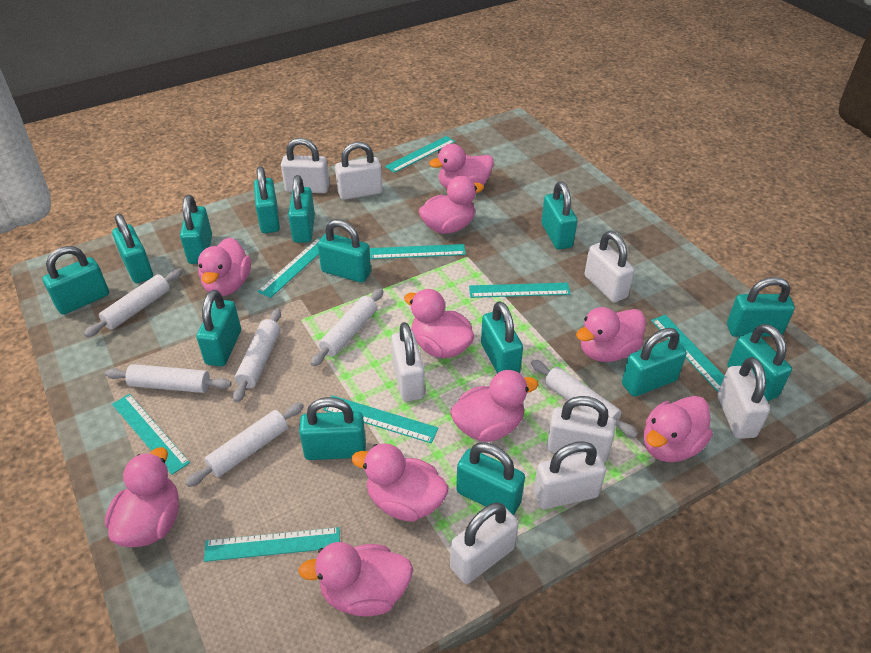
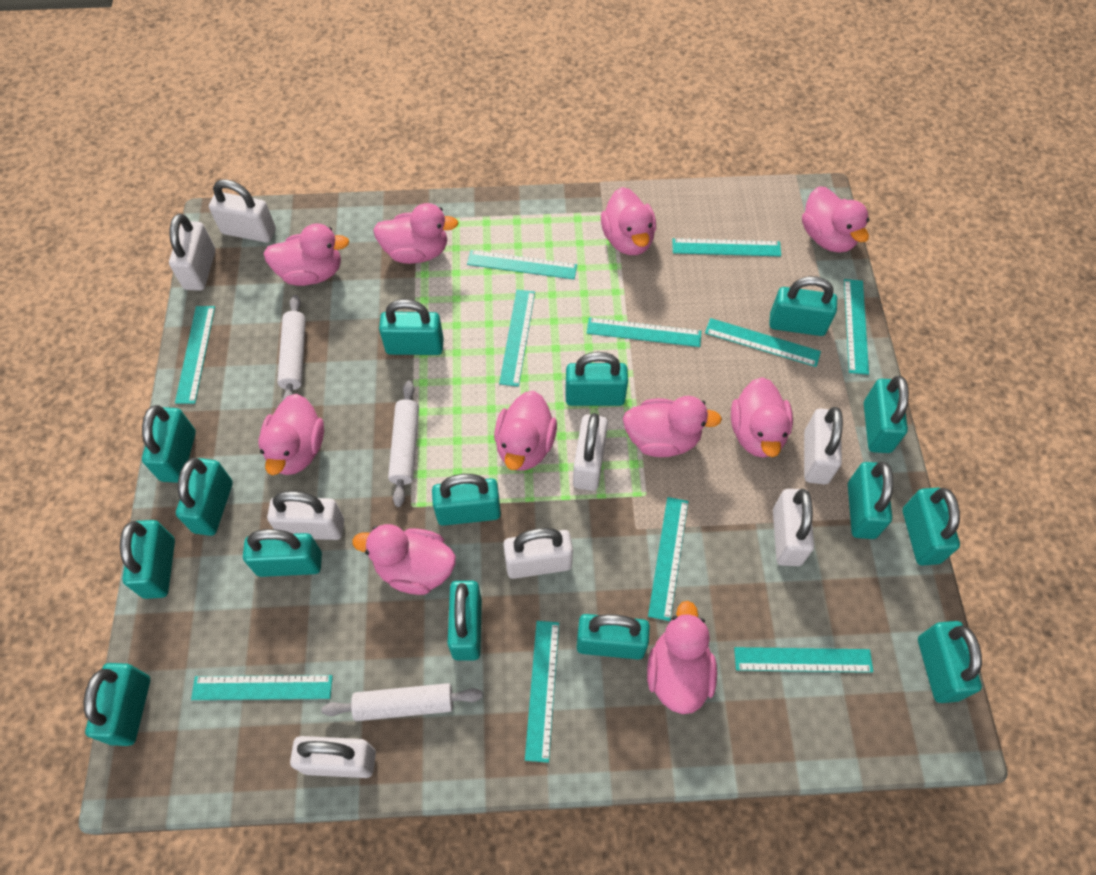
turquoise padlock: 14 -> 15
turquoise ruler: 8 -> 11
white rolling pin: 6 -> 3

